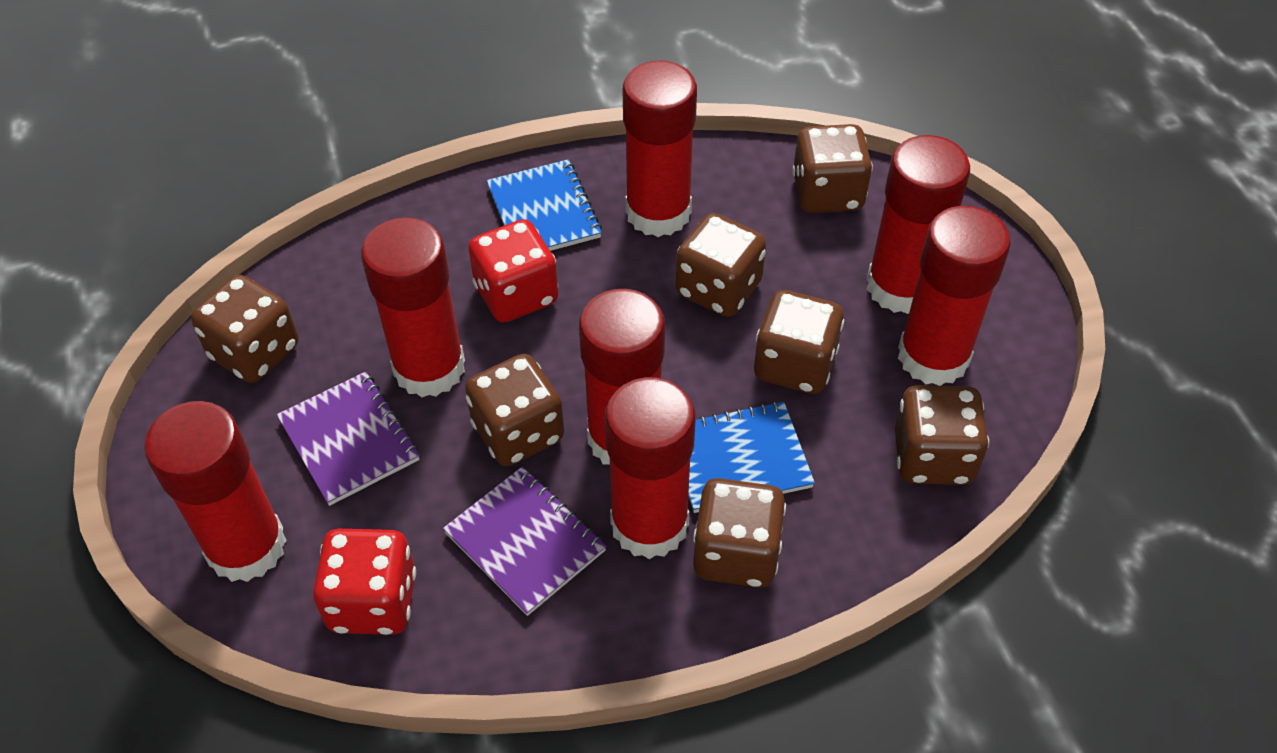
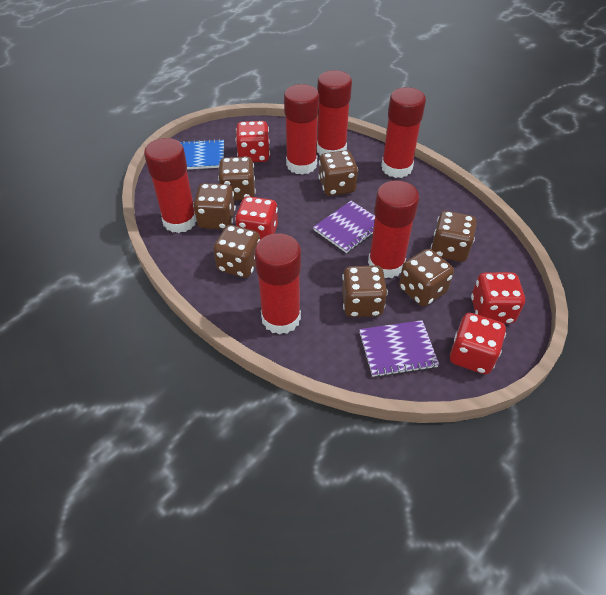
blue notebook: 2 -> 1
red dice: 2 -> 4
red glue stick: 7 -> 6

